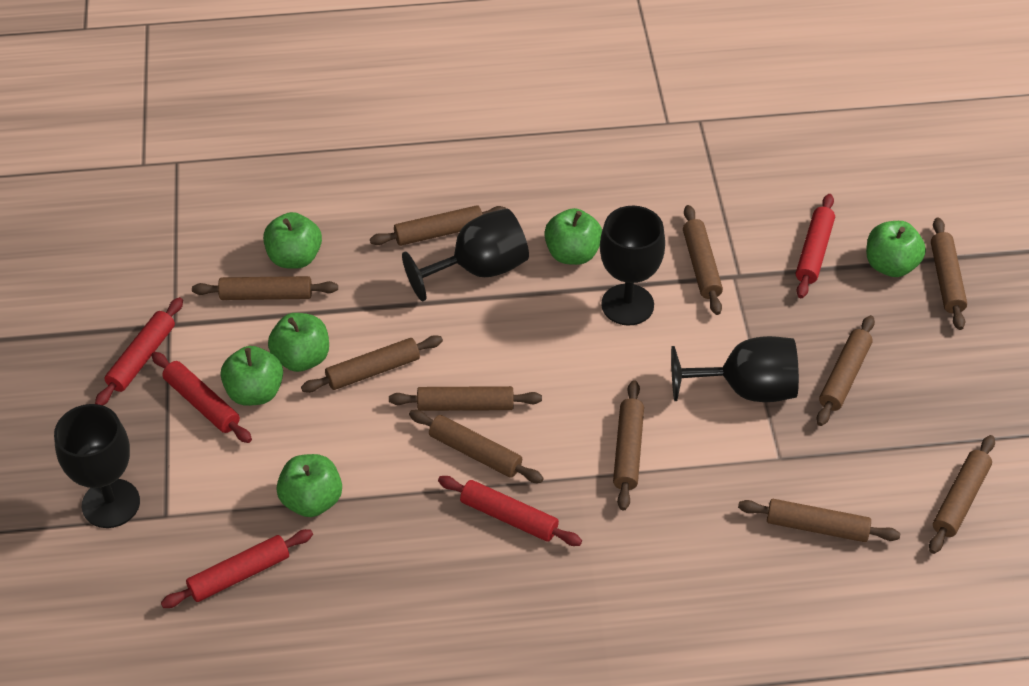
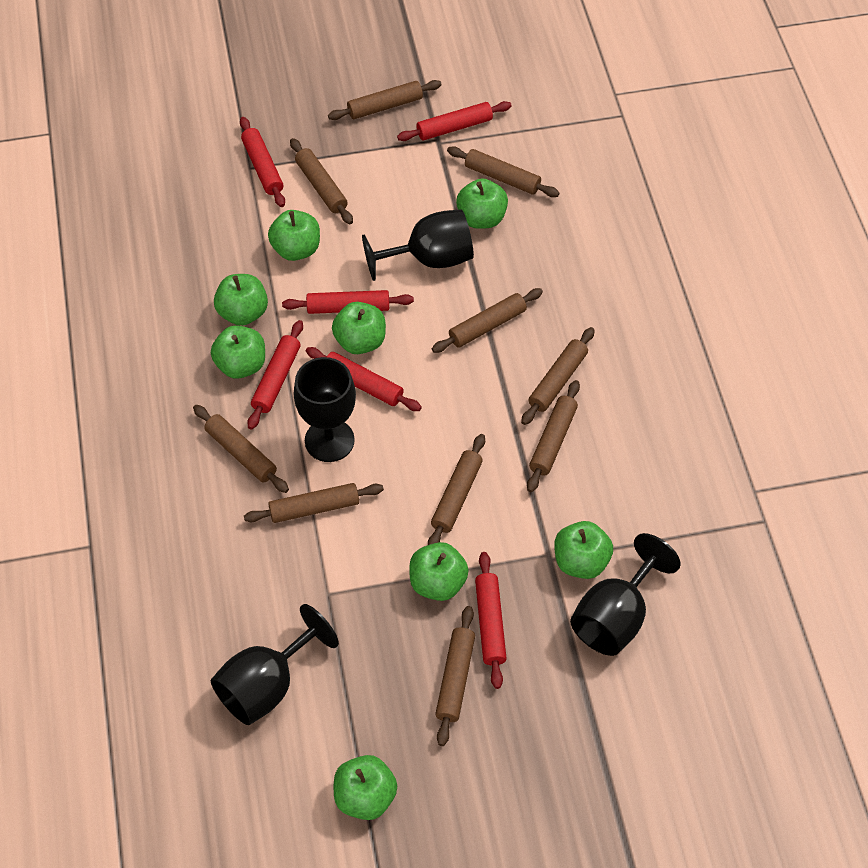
brown rolling pin: 11 -> 10
green apple: 6 -> 8
red rolling pin: 5 -> 6

